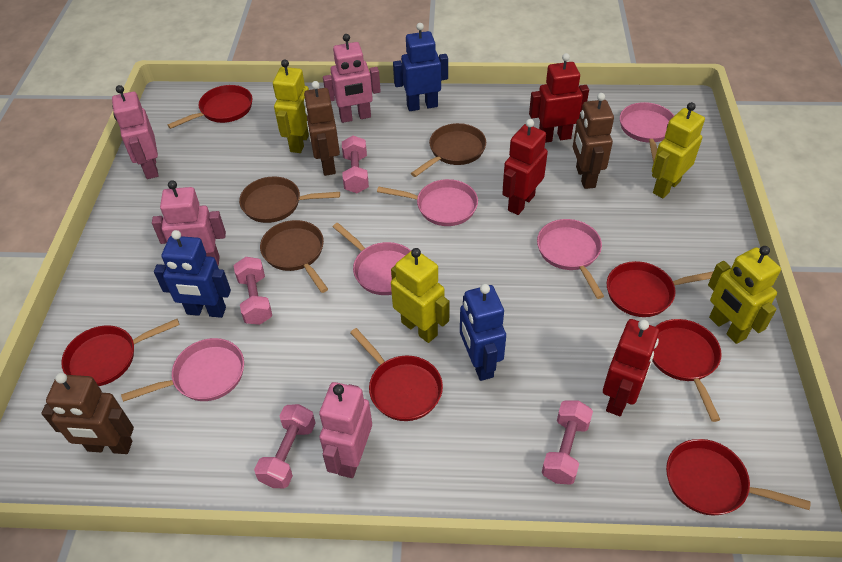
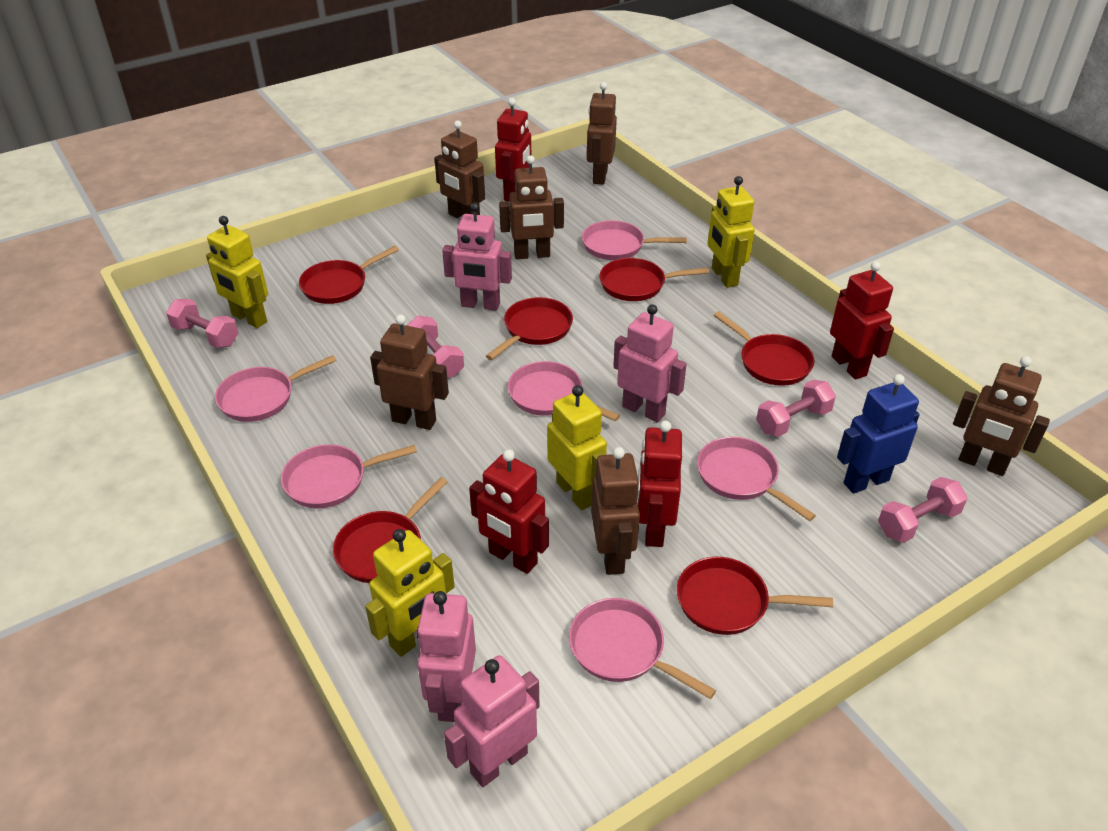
blue robot: 3 -> 1
brown pan: 3 -> 0
brown robot: 3 -> 6
pink pan: 5 -> 6
red robot: 3 -> 4

